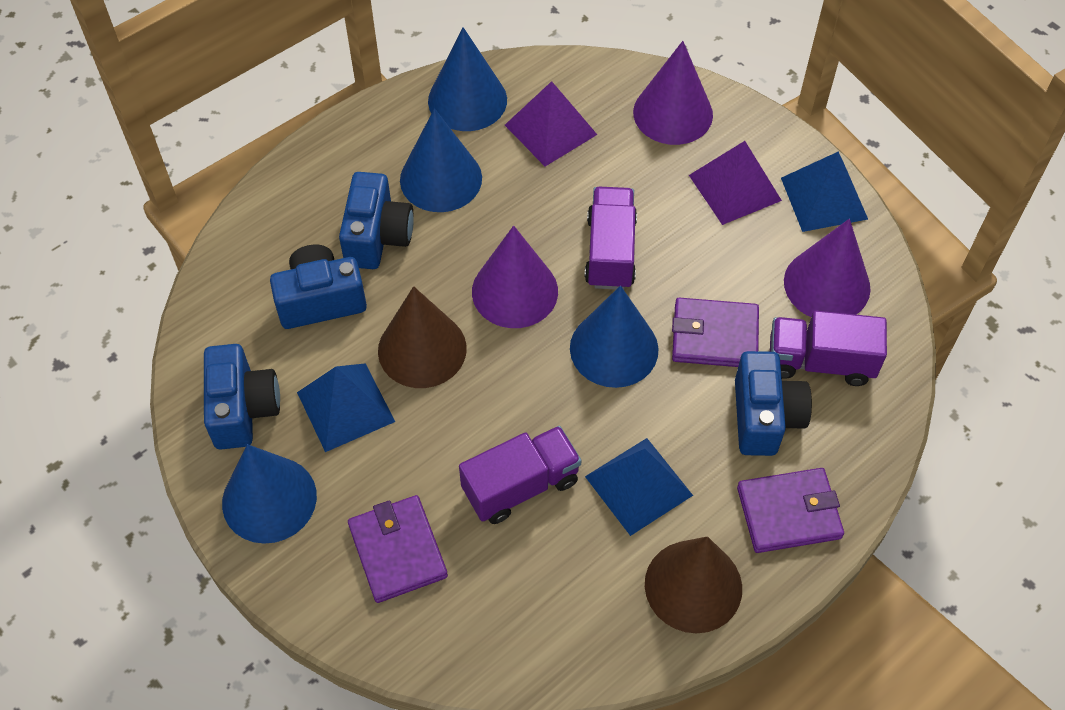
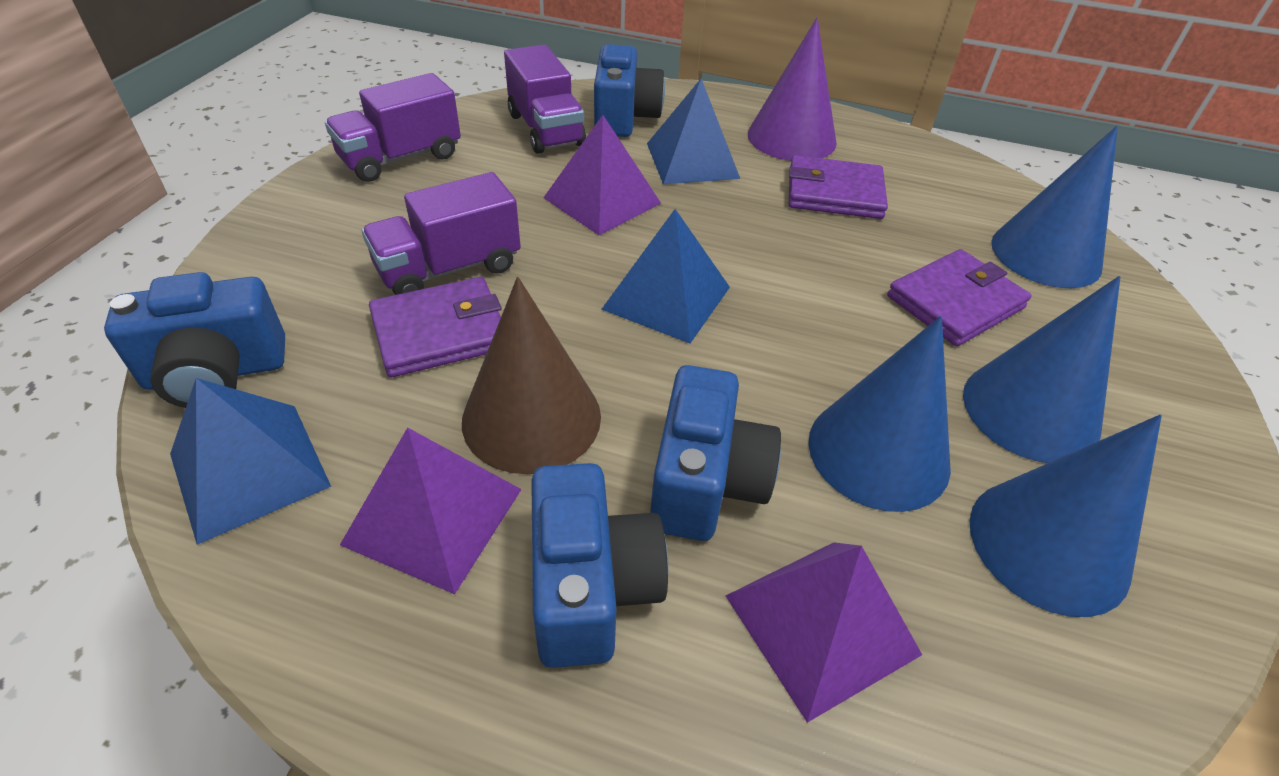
brown cone: 2 -> 1
purple cone: 3 -> 1
purple pyramid: 2 -> 3

